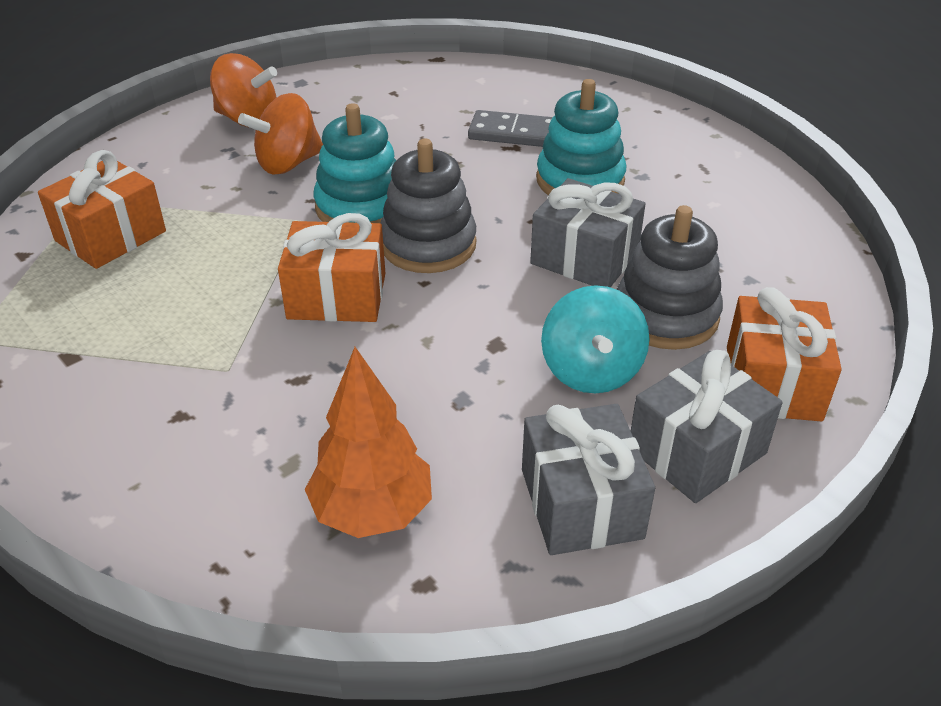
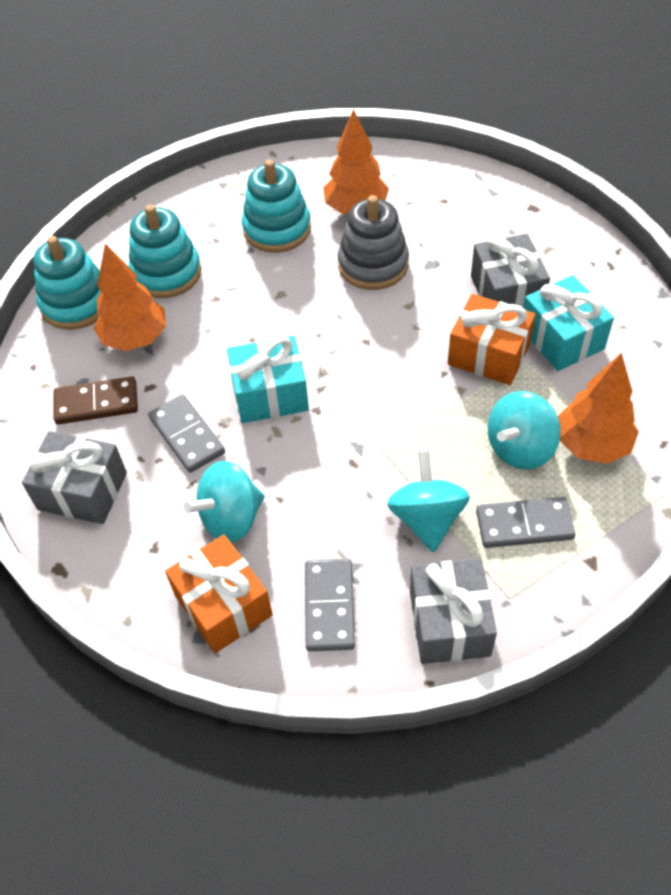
brown domino: 0 -> 1
grey domino: 1 -> 3
grey stacking toy: 2 -> 1
orange gift: 3 -> 2
orange spinning top: 2 -> 0
orange tree: 1 -> 3
turquoise gift: 0 -> 2
turquoise spinning top: 1 -> 3
turquoise stacking toy: 2 -> 3

